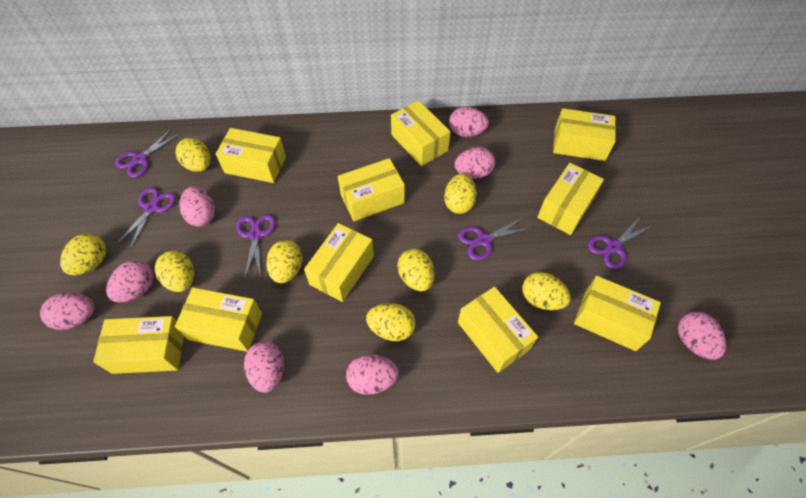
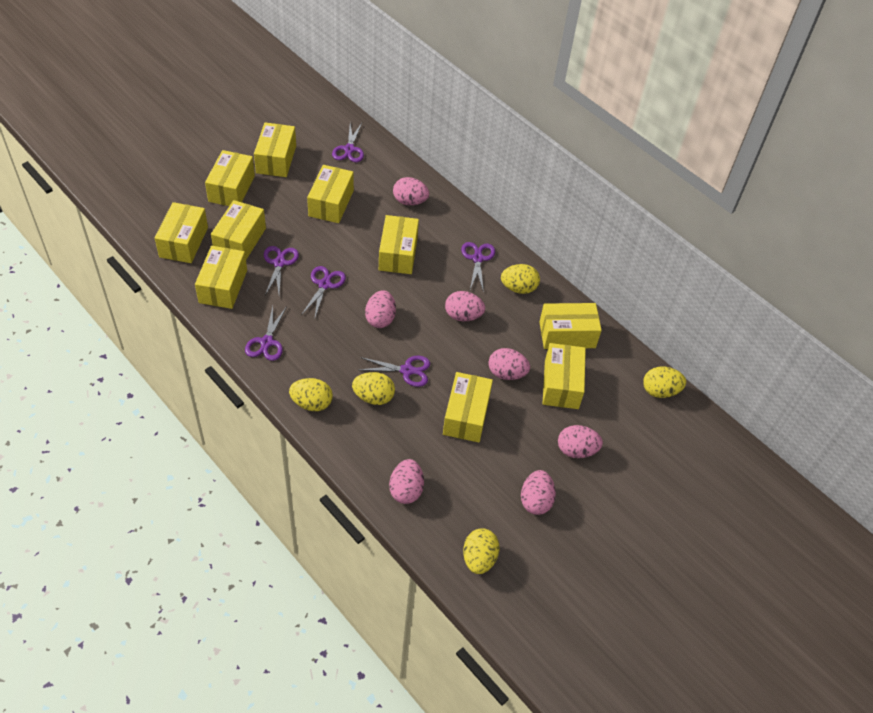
pink egg: 8 -> 7
purple scissors: 5 -> 6
yellow egg: 8 -> 5

